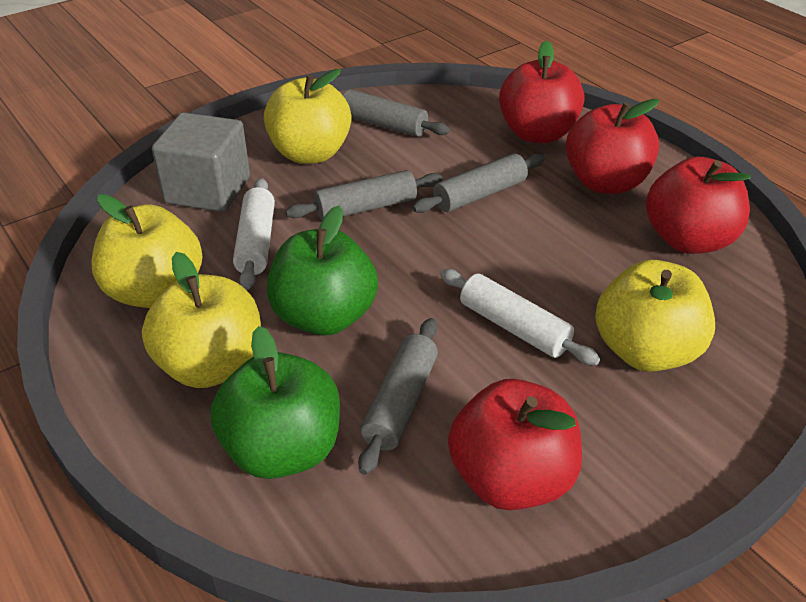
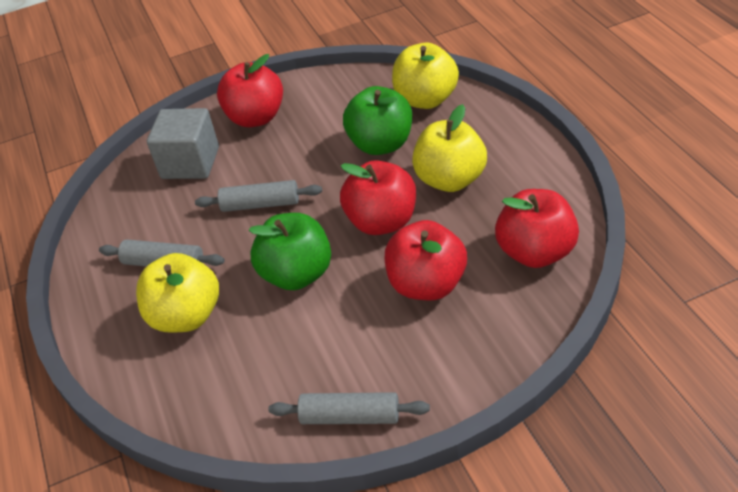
grey rolling pin: 4 -> 3
white rolling pin: 2 -> 0
yellow apple: 4 -> 3

